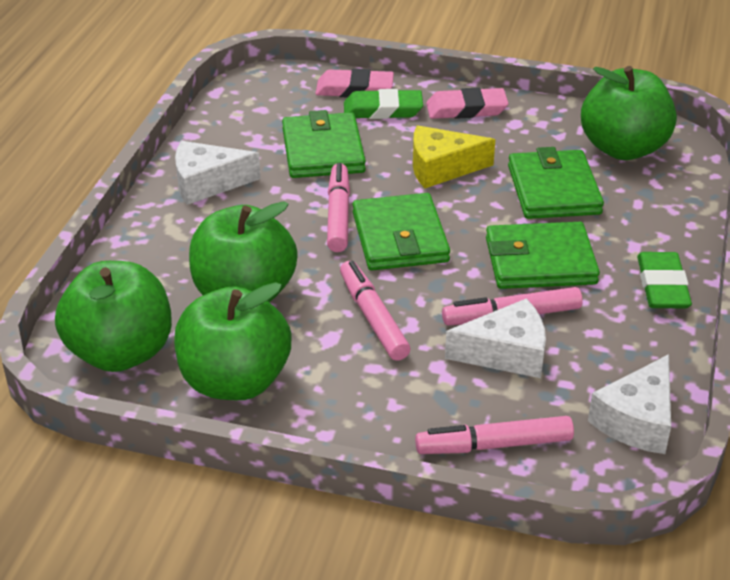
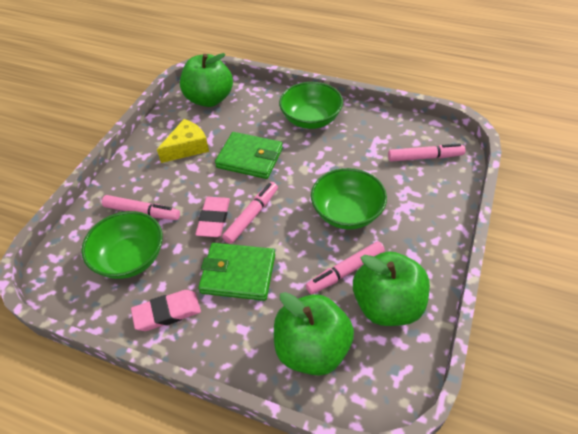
green apple: 4 -> 3
green bowl: 0 -> 3
green eraser: 2 -> 0
green wallet: 4 -> 2
white cheese: 3 -> 0

